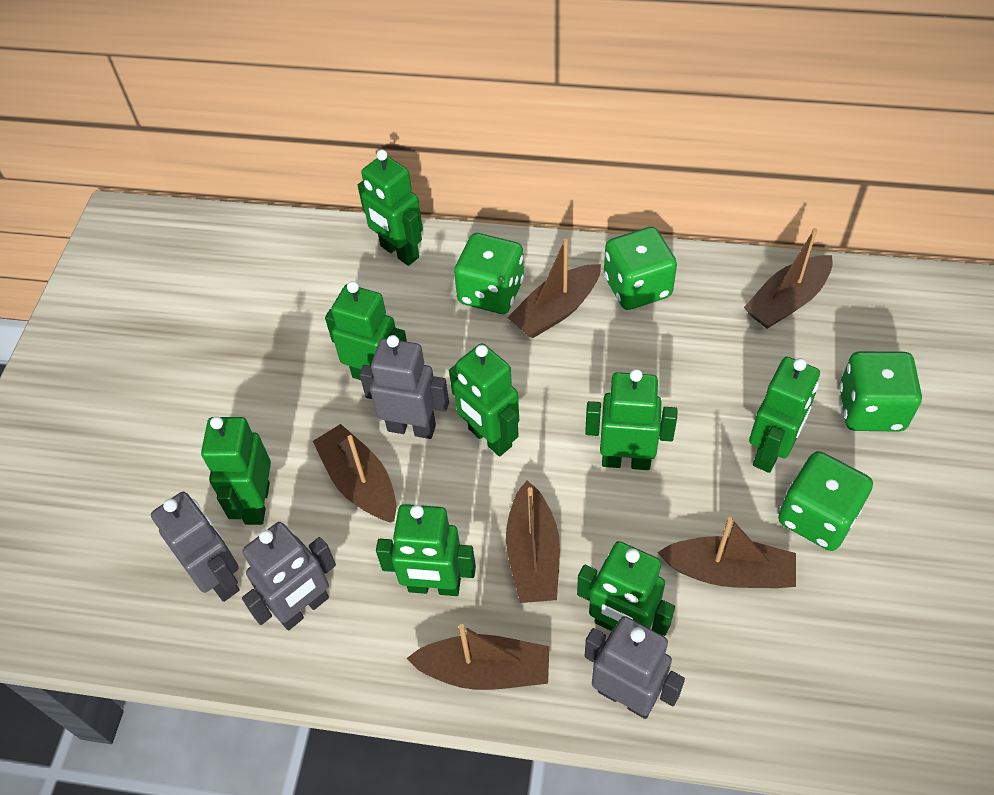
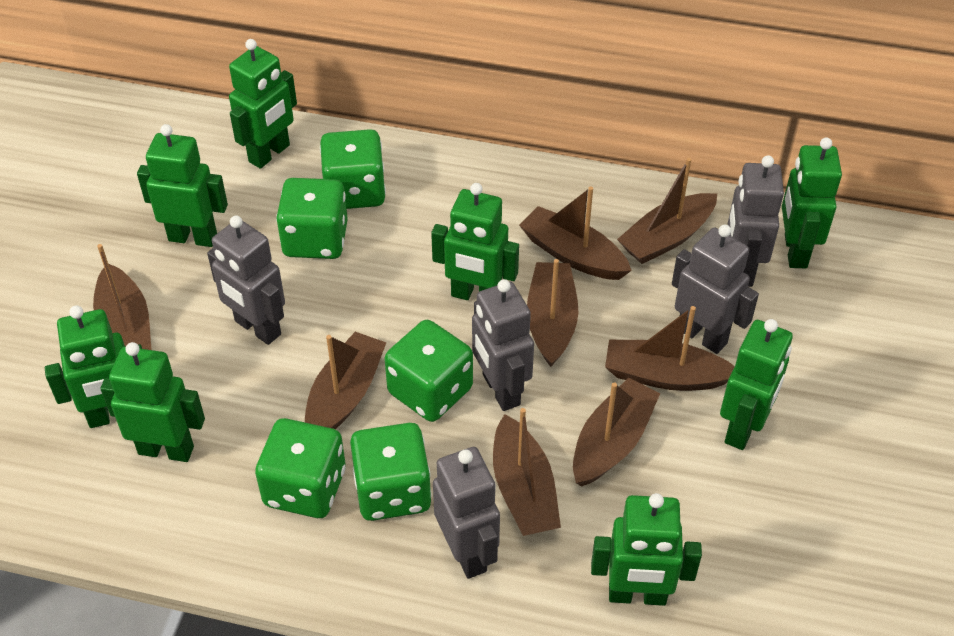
brown boat: 6 -> 8
green dice: 4 -> 5
grey robot: 4 -> 5

